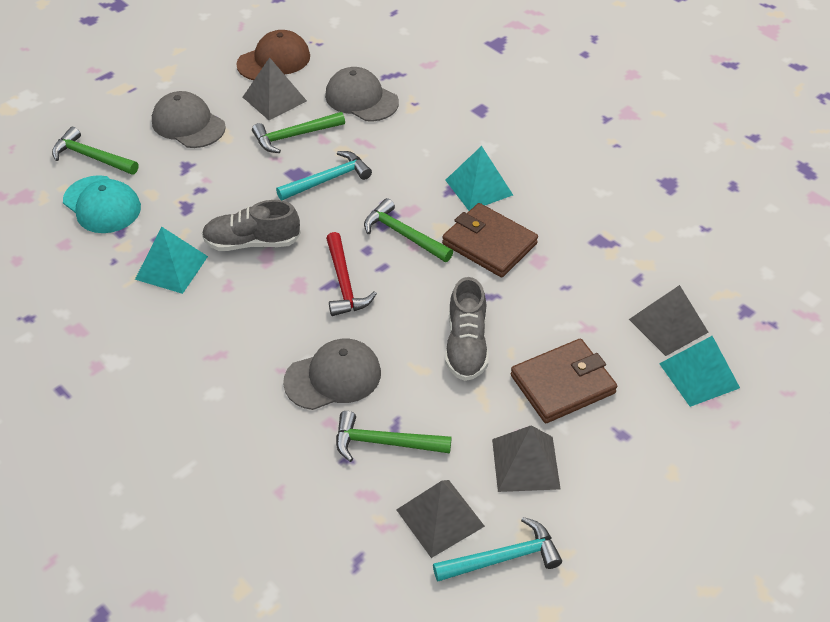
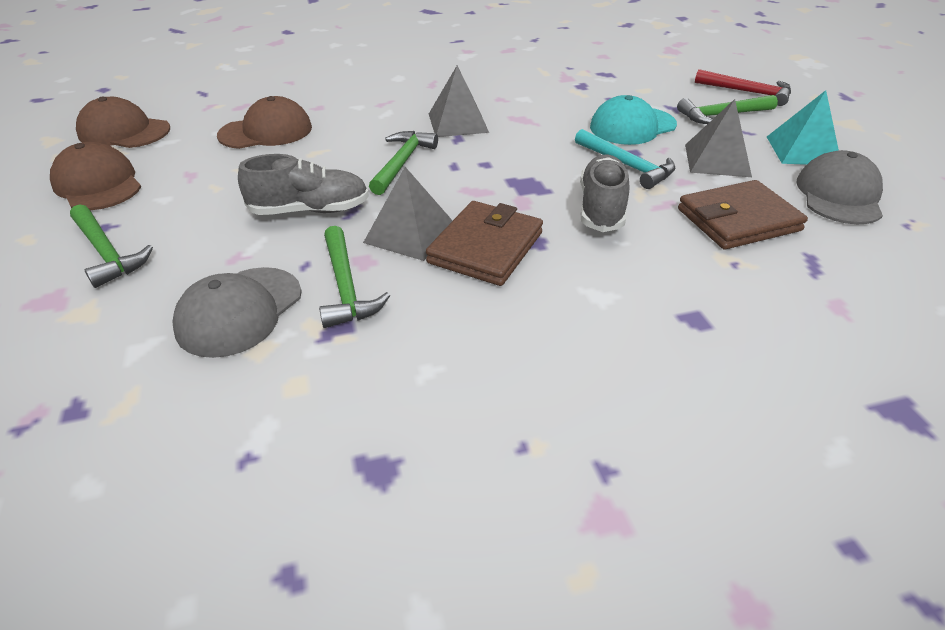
brown cap: 1 -> 3
grey cap: 3 -> 2
grey pyramid: 4 -> 3
turquoise hammer: 2 -> 1
turquoise pyramid: 3 -> 1

